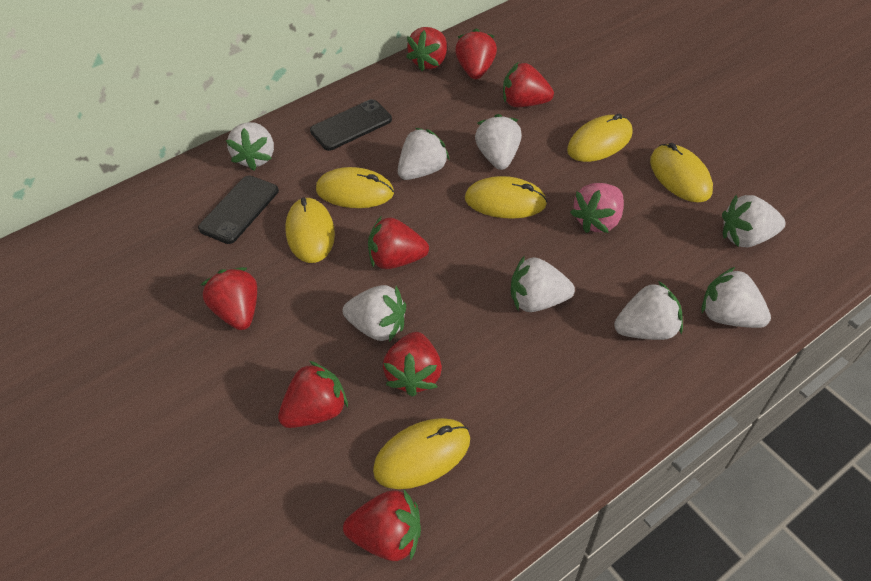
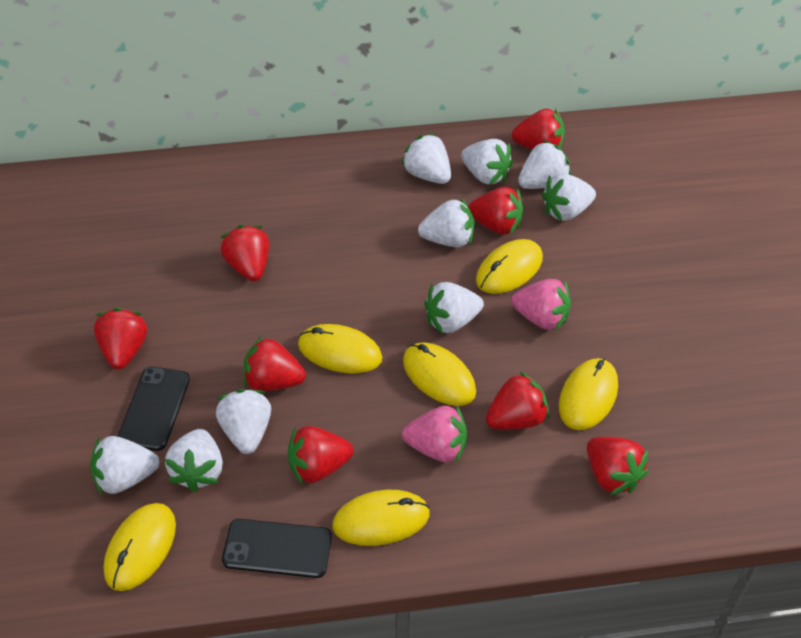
pink strawberry: 1 -> 2
white strawberry: 8 -> 9

